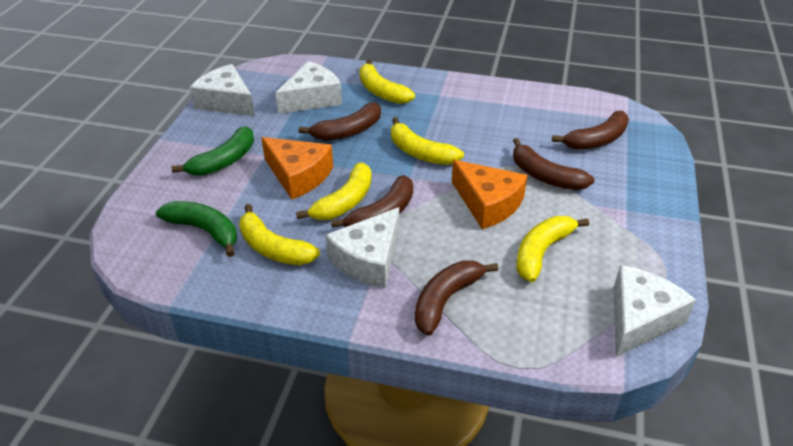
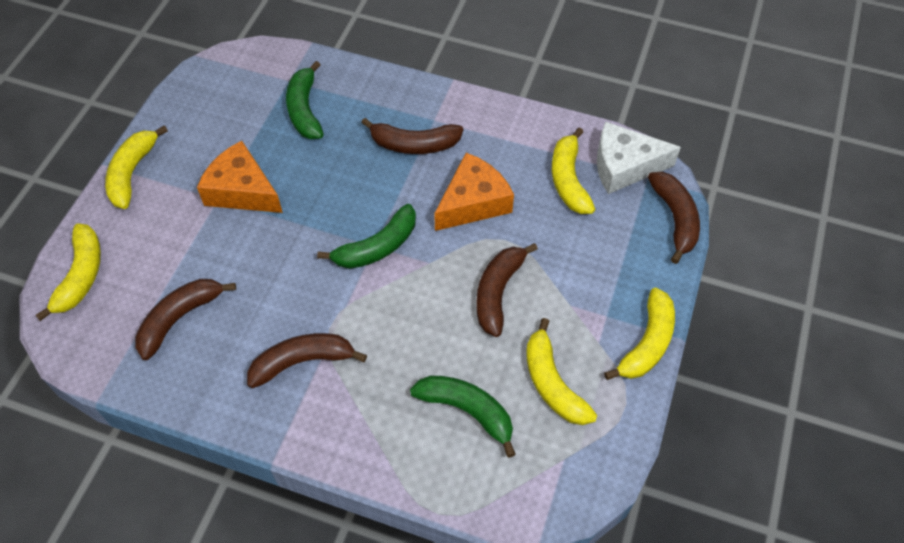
green banana: 2 -> 3
white cheese: 4 -> 1

